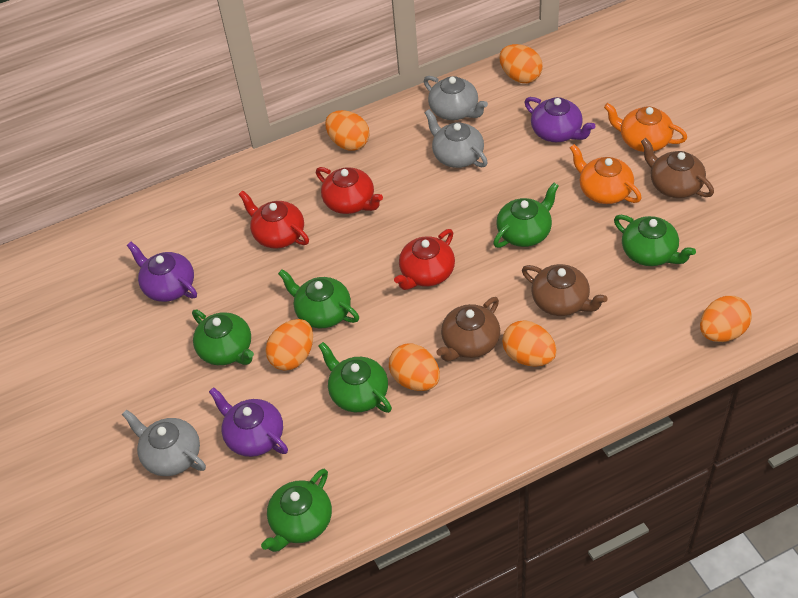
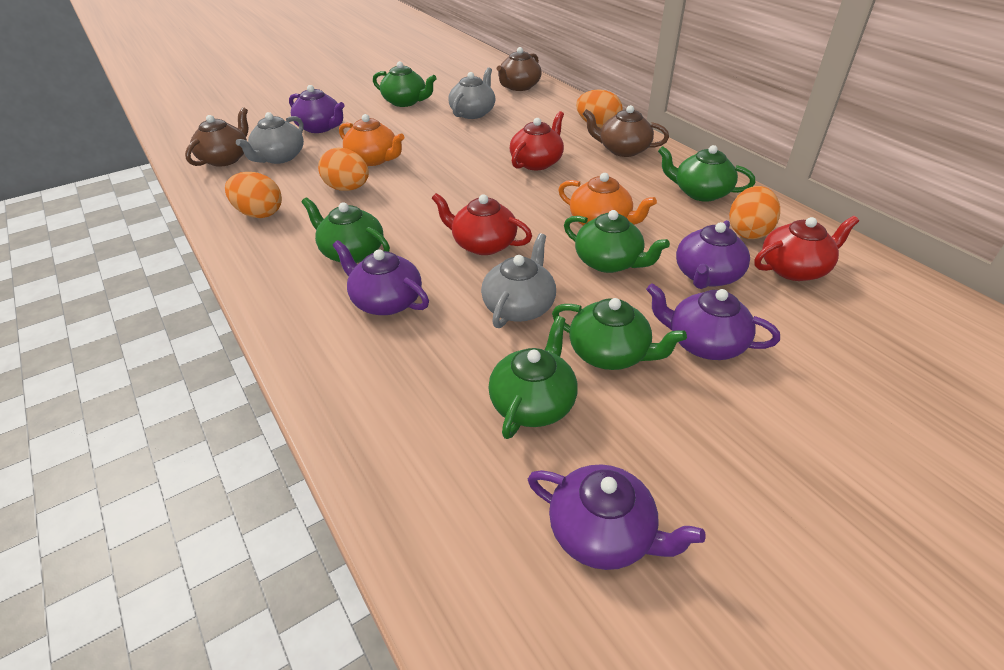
orange egg: 6 -> 4
purple teapot: 3 -> 5

